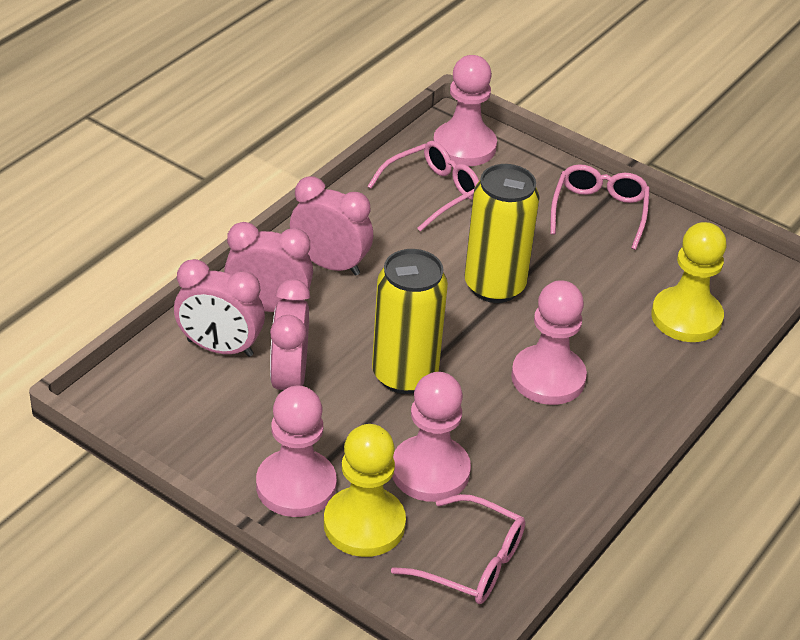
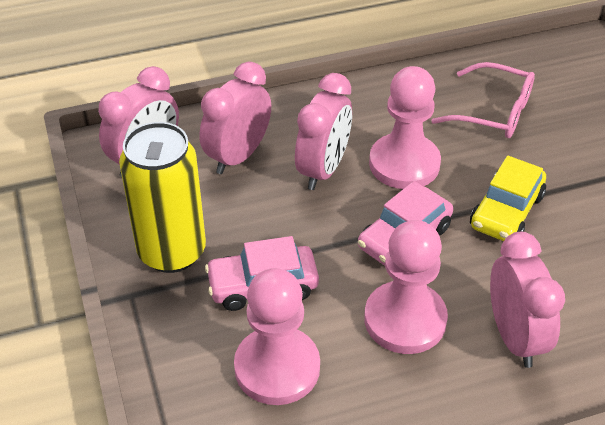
pink car: 0 -> 2
pink glasses: 3 -> 1
pink pawn: 4 -> 3
yellow can: 2 -> 1
yellow car: 0 -> 1
yellow pawn: 2 -> 0

